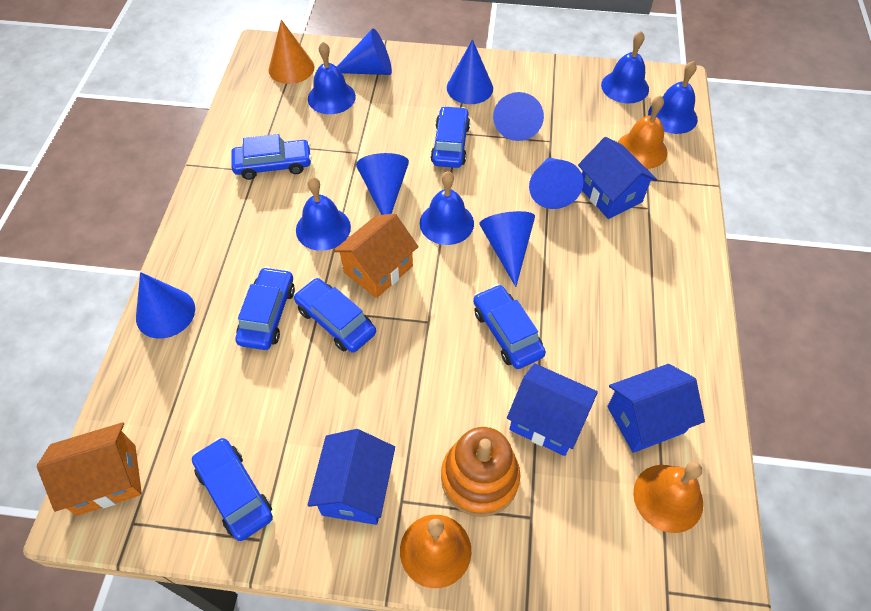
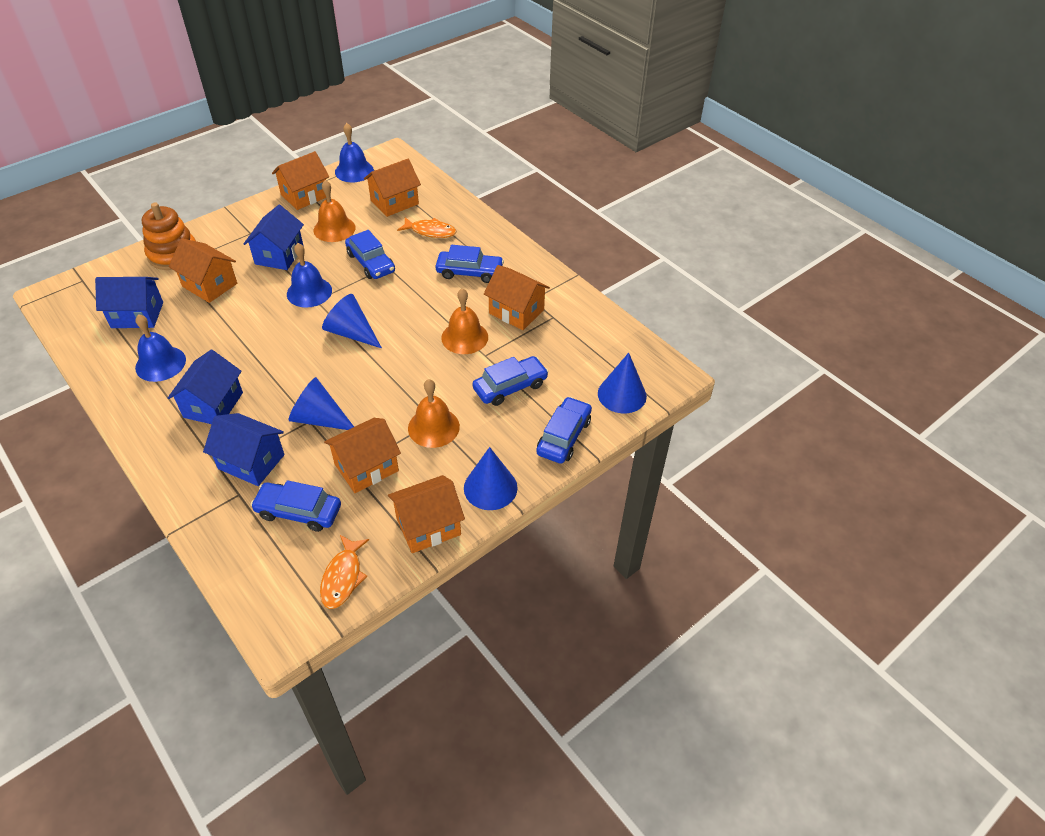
blue bell: 5 -> 3
blue car: 6 -> 5
blue cone: 7 -> 4
orange cone: 1 -> 0
orange fish: 0 -> 2
orange house: 2 -> 6

